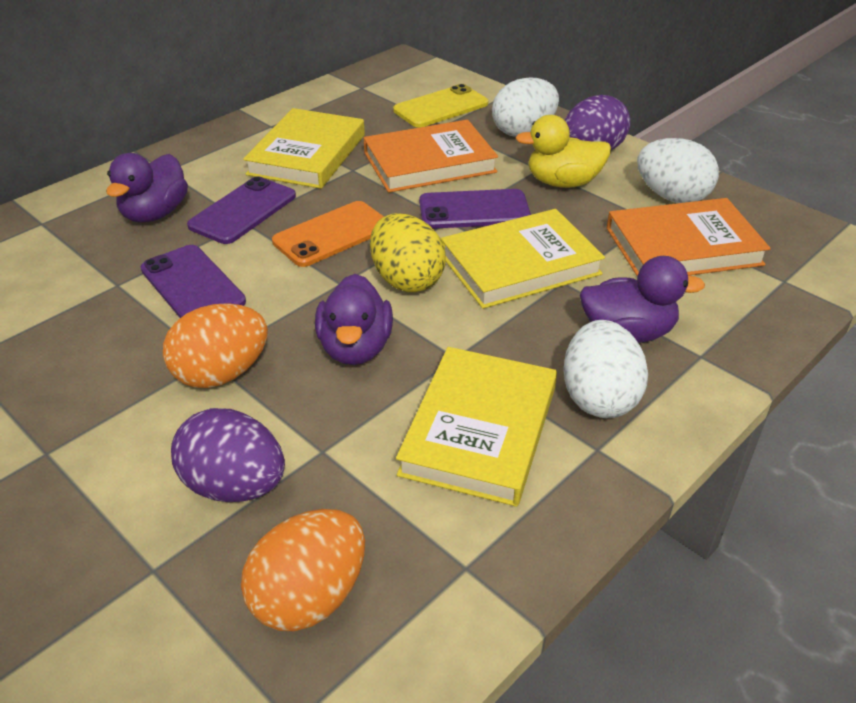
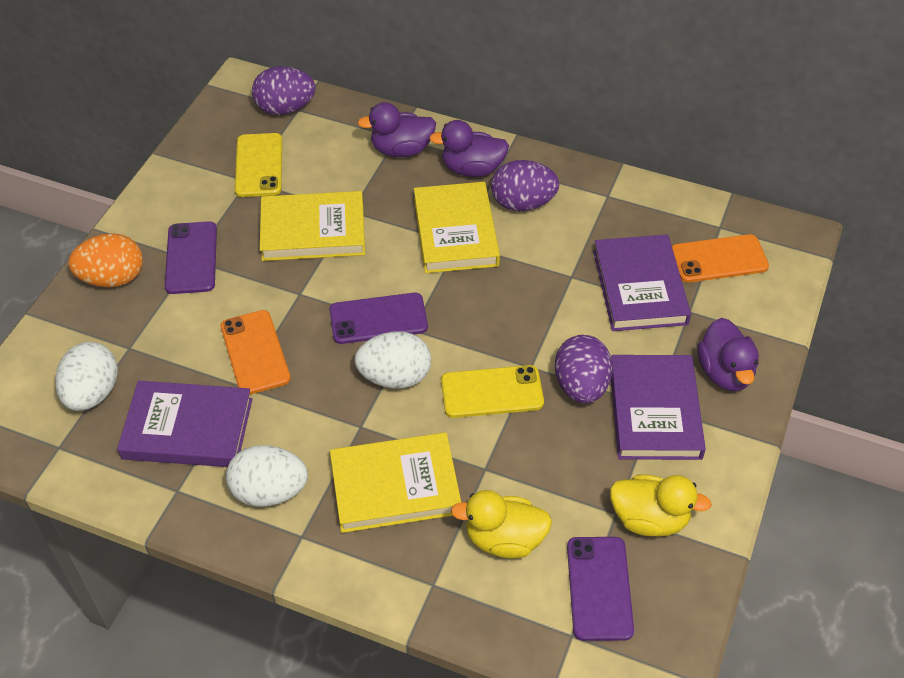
orange book: 2 -> 0
orange egg: 2 -> 1
orange phone: 1 -> 2
purple book: 0 -> 3
purple egg: 2 -> 3
yellow duck: 1 -> 2
yellow egg: 1 -> 0
yellow phone: 1 -> 2

